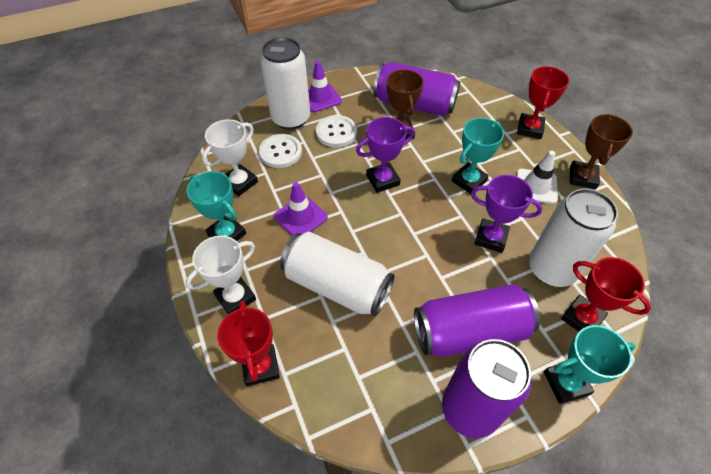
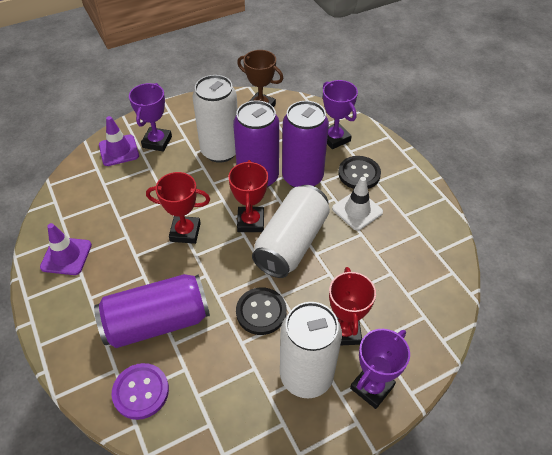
black button: 0 -> 2
brown trophy: 2 -> 1
purple button: 0 -> 1
purple trophy: 2 -> 3
turquoise trophy: 3 -> 0
white button: 2 -> 0
white trophy: 2 -> 0

